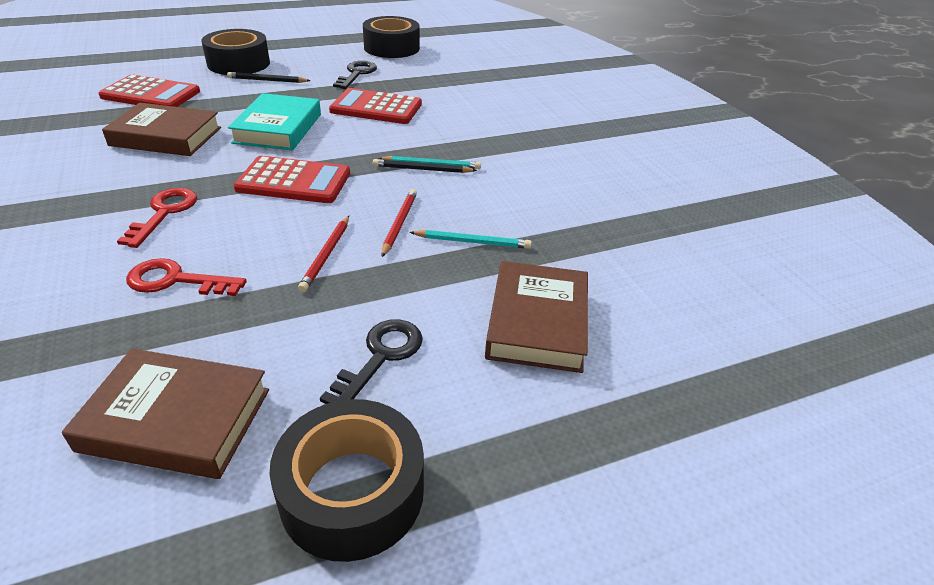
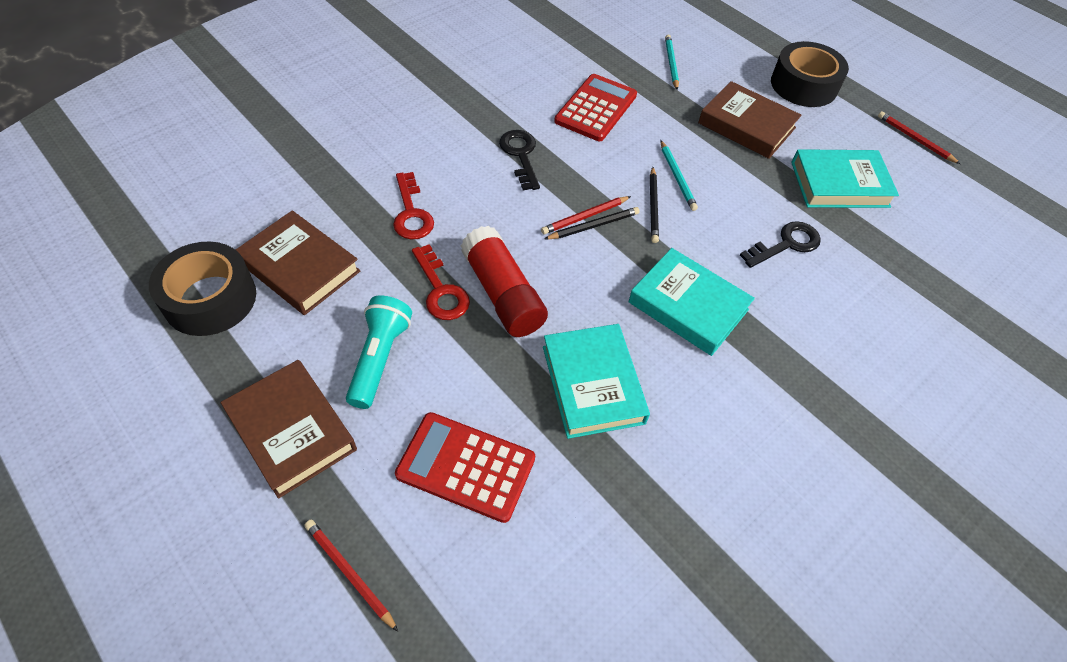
black tape: 3 -> 2
red calculator: 3 -> 2
red glue stick: 0 -> 1
red pencil: 2 -> 3
turquoise book: 1 -> 3
turquoise flashlight: 0 -> 1

